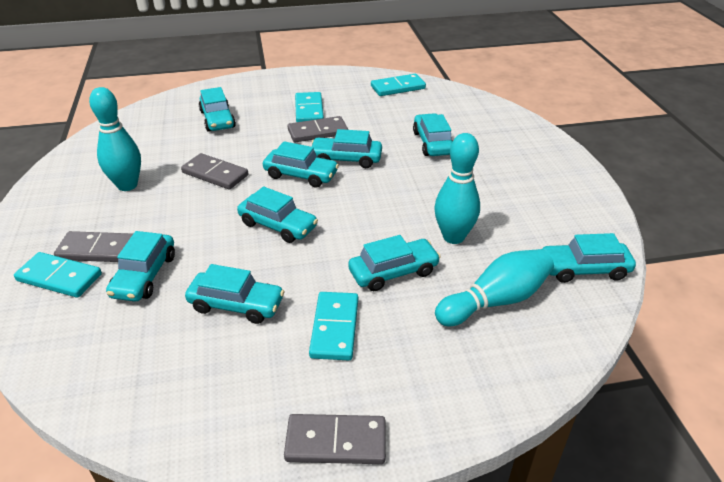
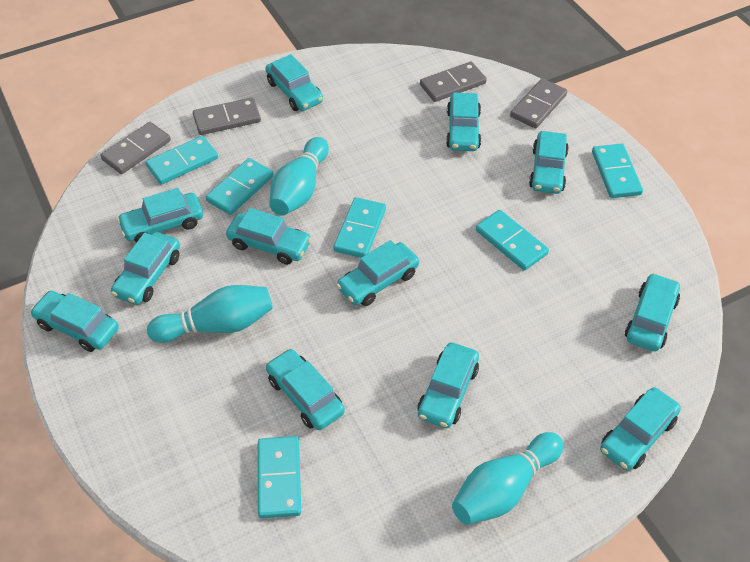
turquoise car: 9 -> 12
turquoise domino: 4 -> 6

